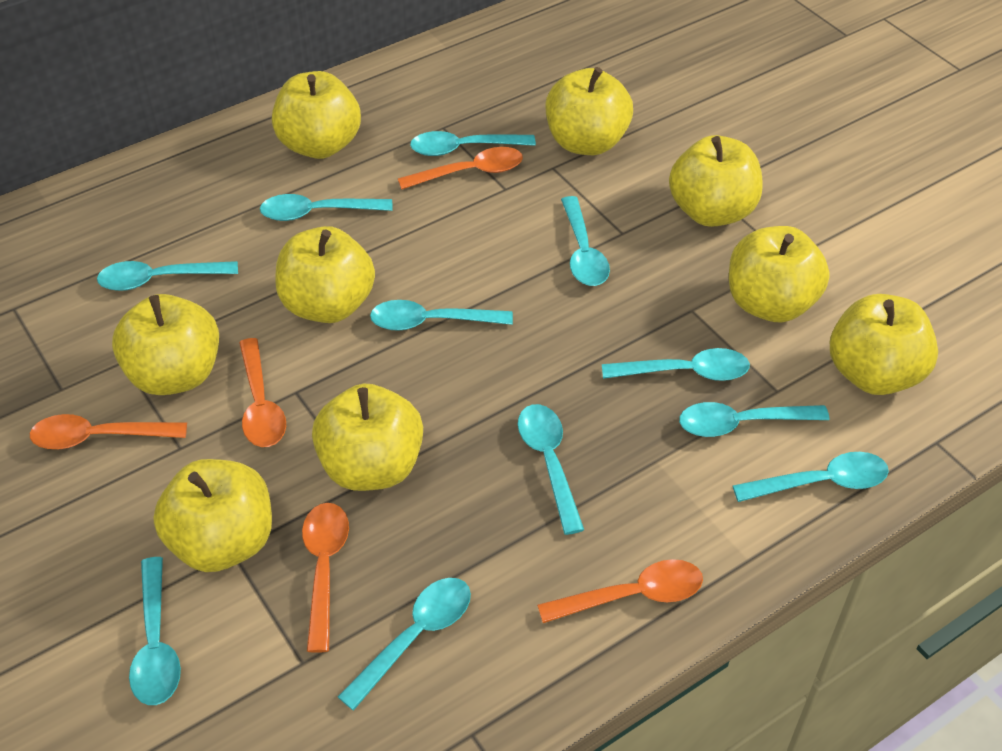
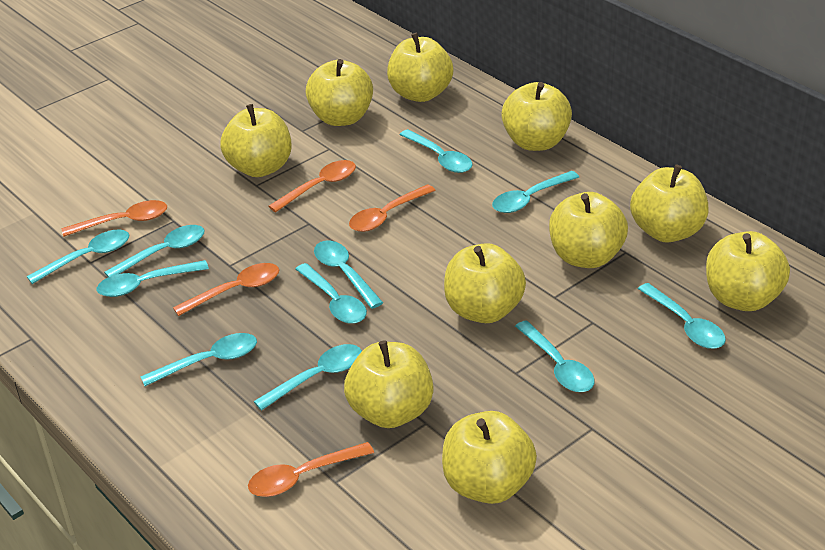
yellow apple: 9 -> 10

